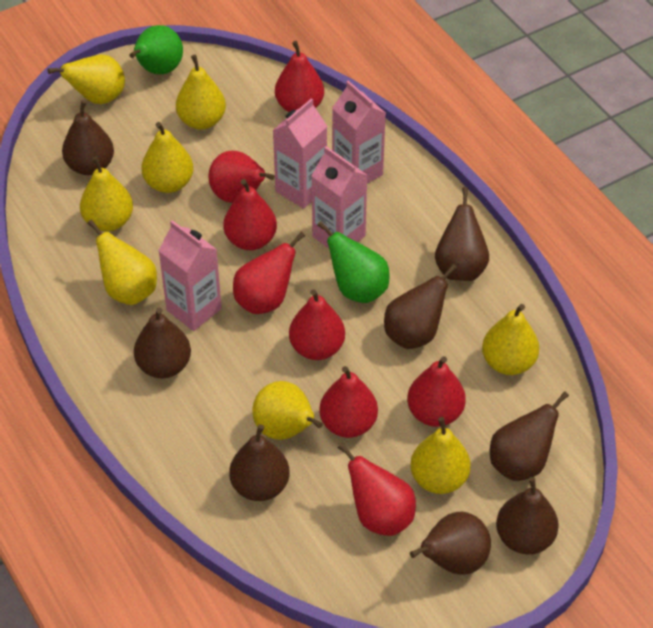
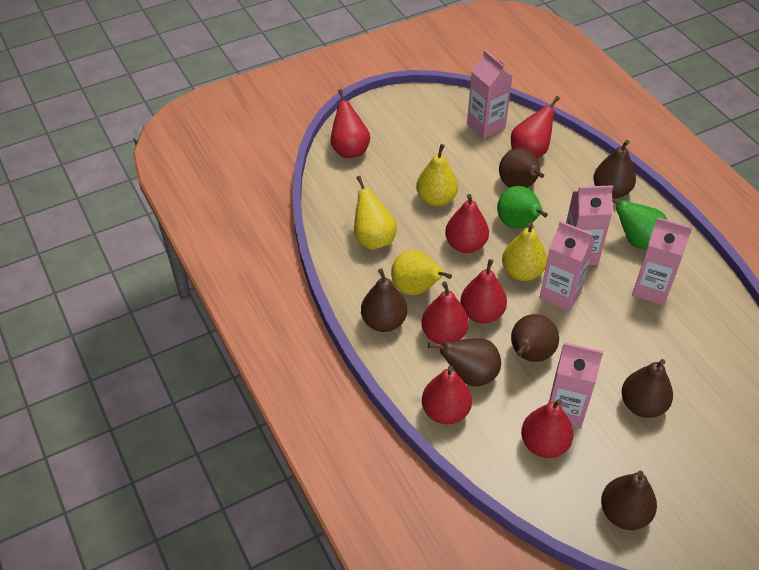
brown pear: 8 -> 7
pink carton: 4 -> 5
red pear: 8 -> 7
yellow pear: 8 -> 4

